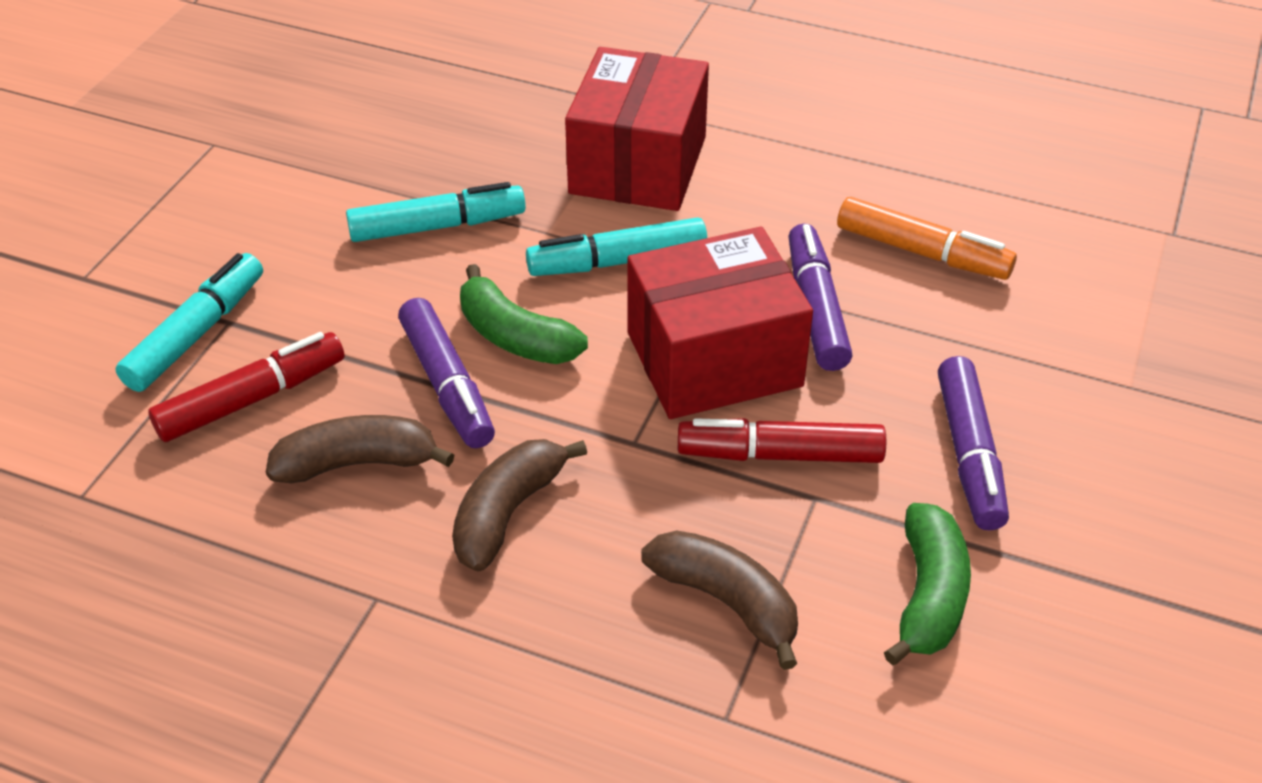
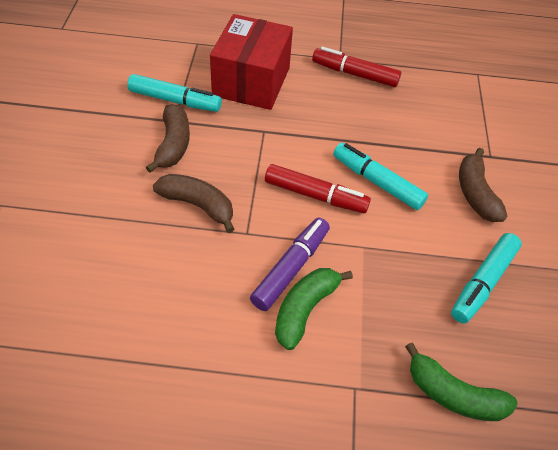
orange marker: 1 -> 0
purple marker: 3 -> 1
red box: 2 -> 1

